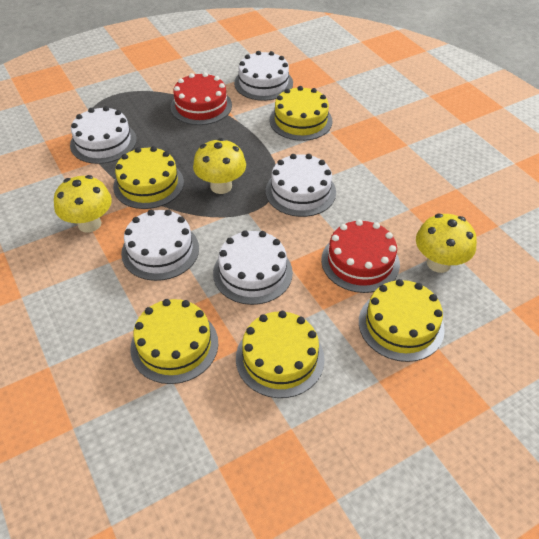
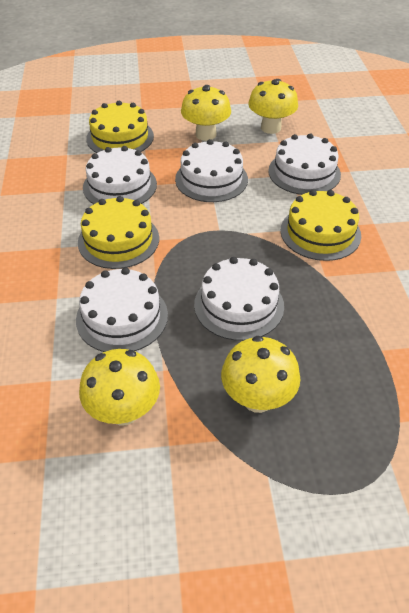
red cake: 2 -> 0
yellow cake: 5 -> 3
yellow mushroom: 3 -> 4

